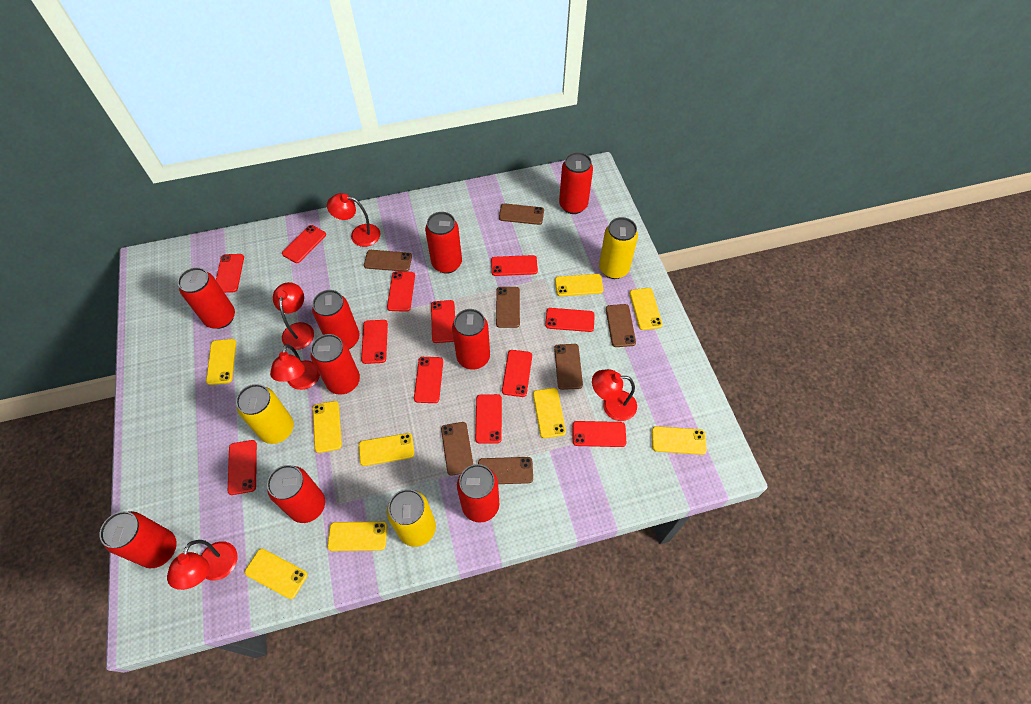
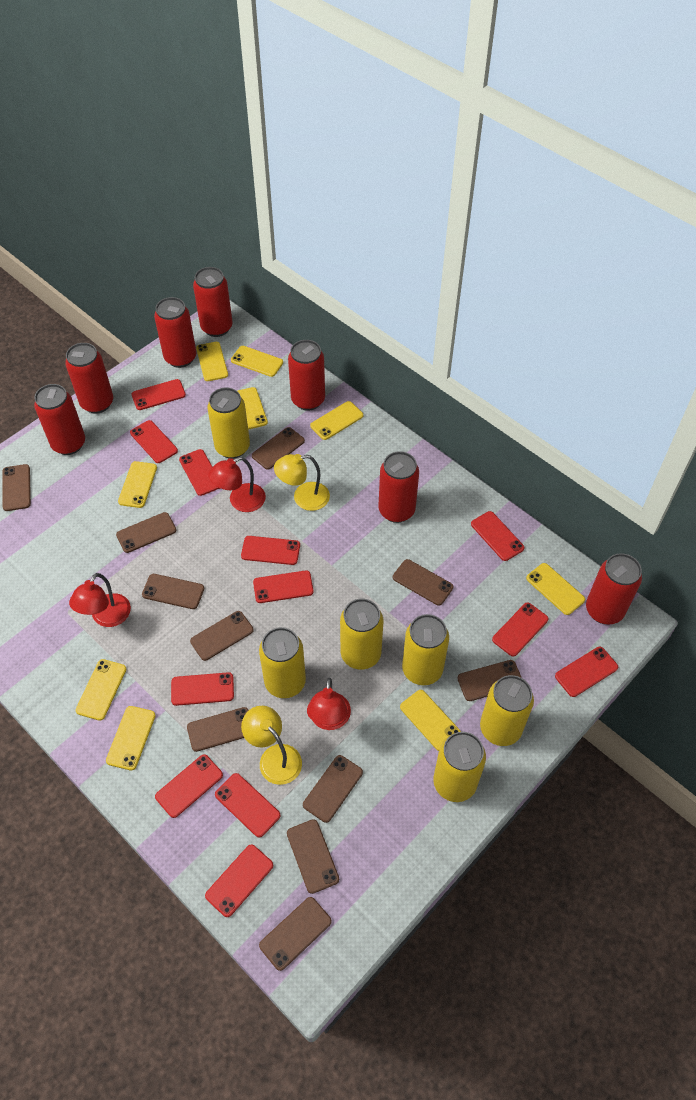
brown phone: 7 -> 11
red can: 9 -> 7
red lamp: 5 -> 3
yellow can: 3 -> 6
yellow lamp: 0 -> 2

